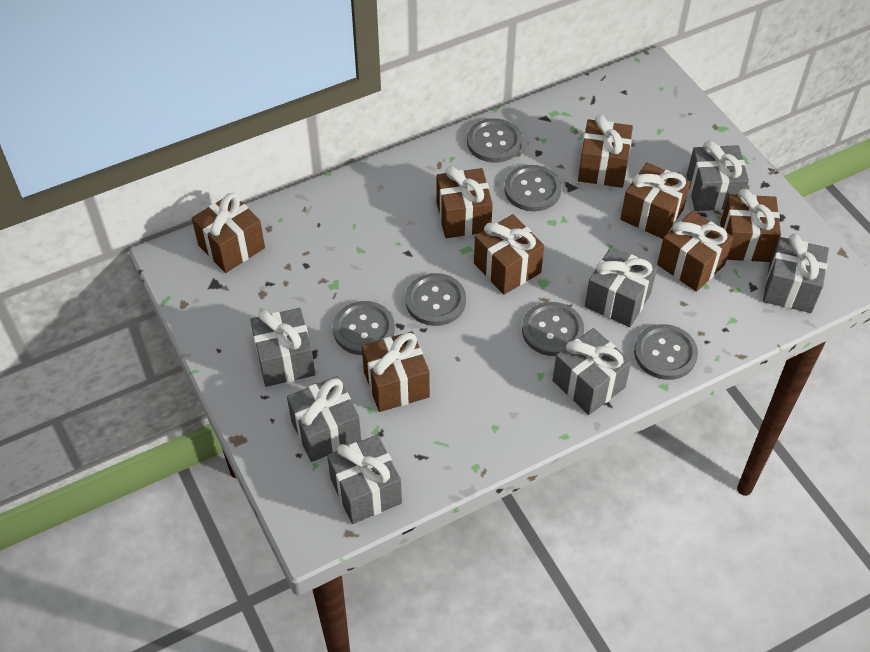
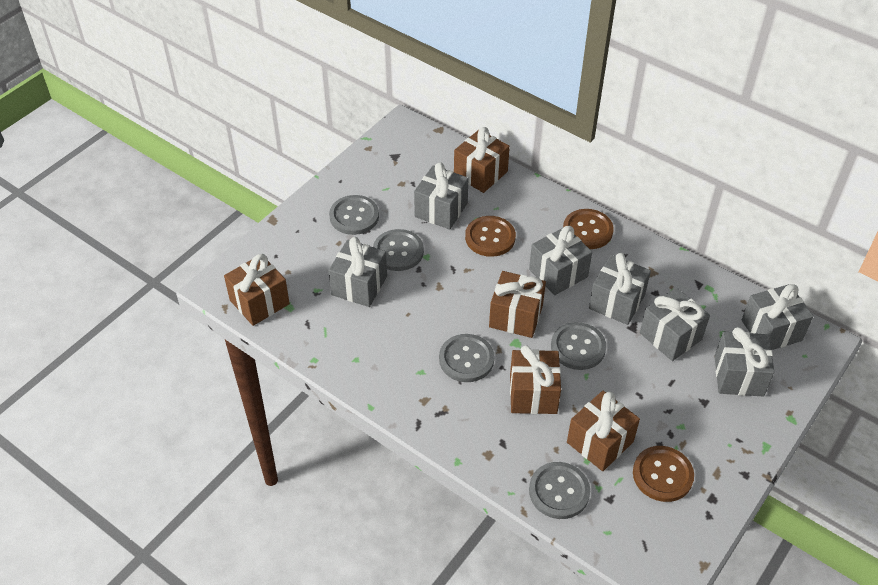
brown button: 0 -> 3
brown gift: 8 -> 5
grey button: 6 -> 5

